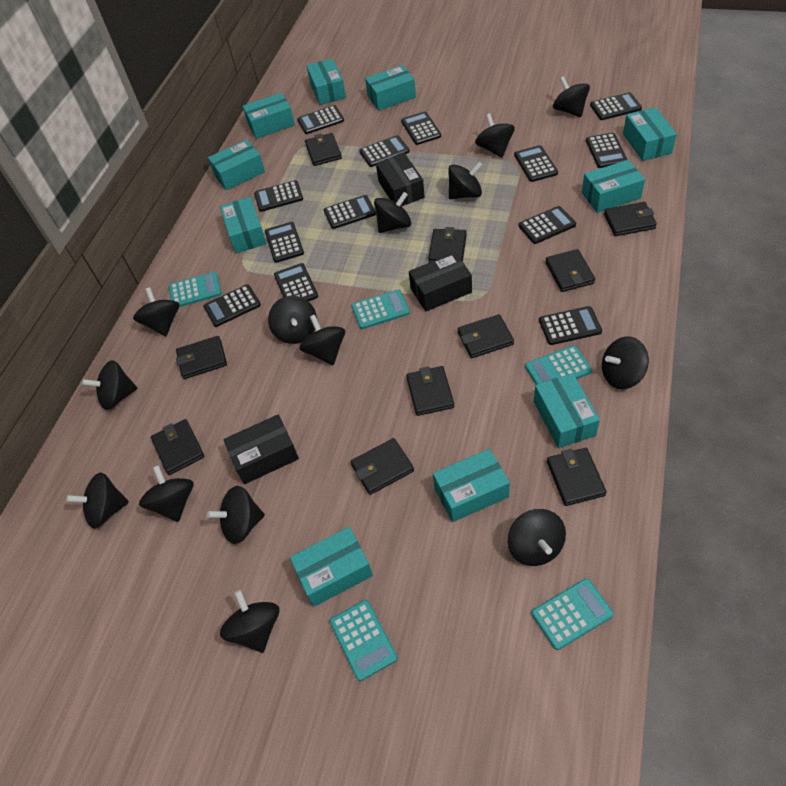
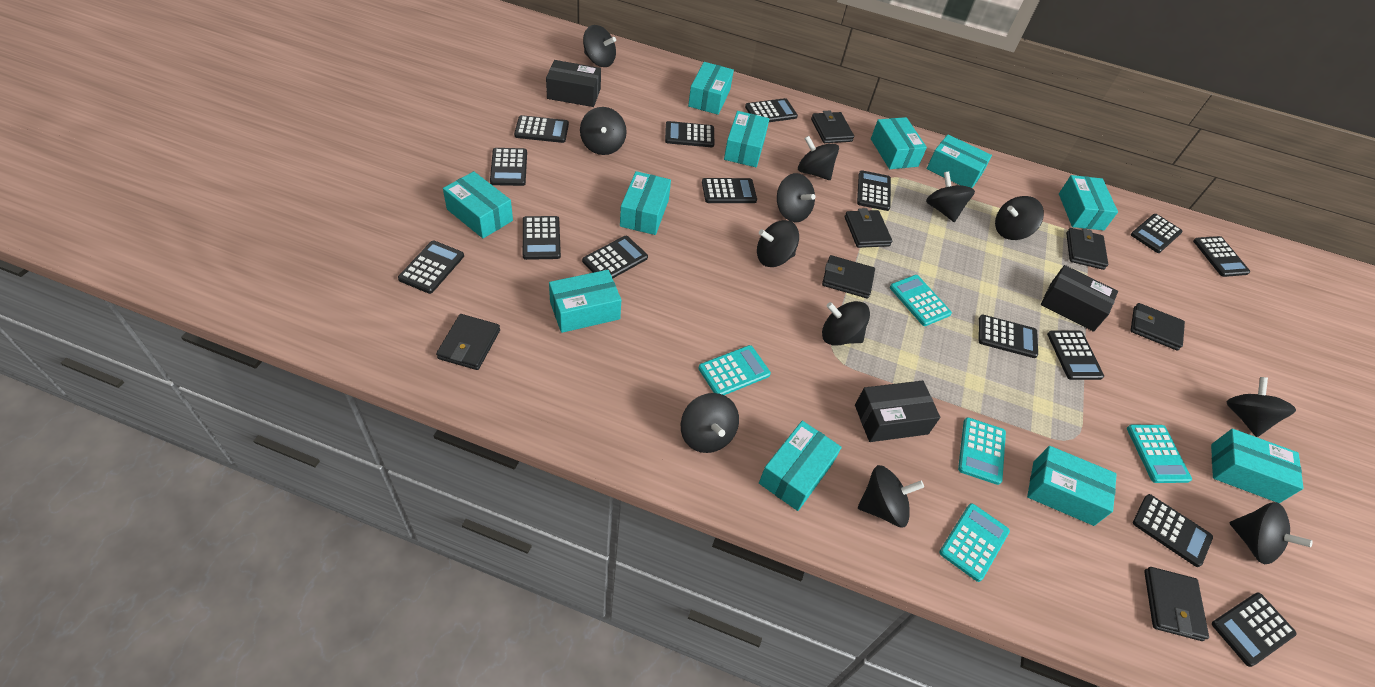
black calculator: 13 -> 15
black spinning top: 14 -> 12
black wallet: 10 -> 7
turquoise box: 10 -> 11

